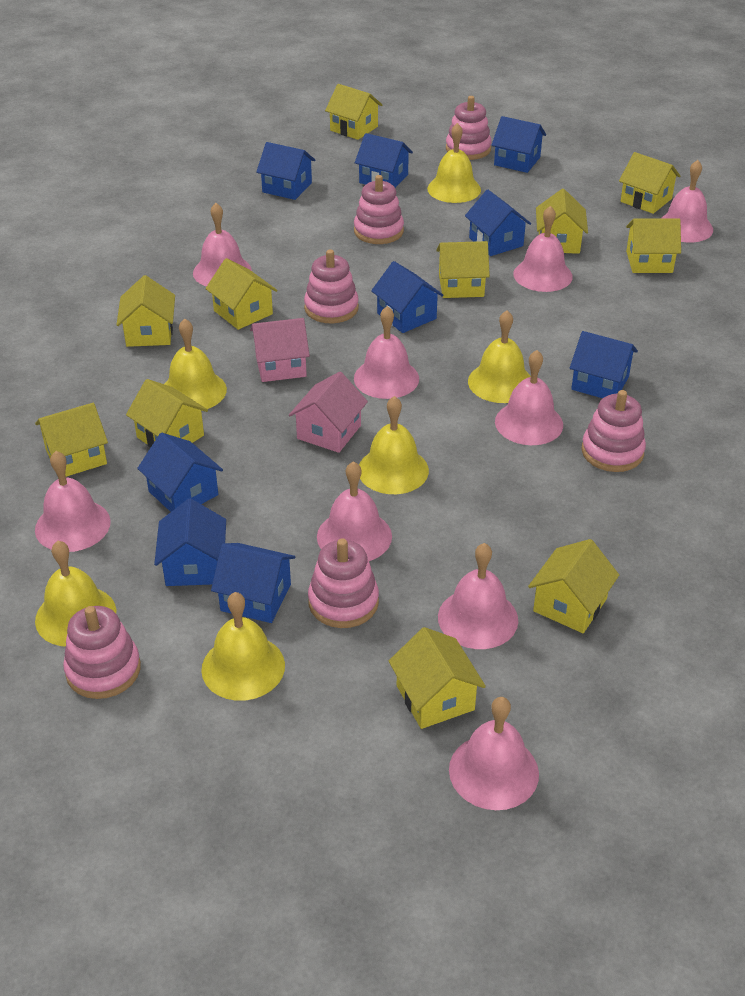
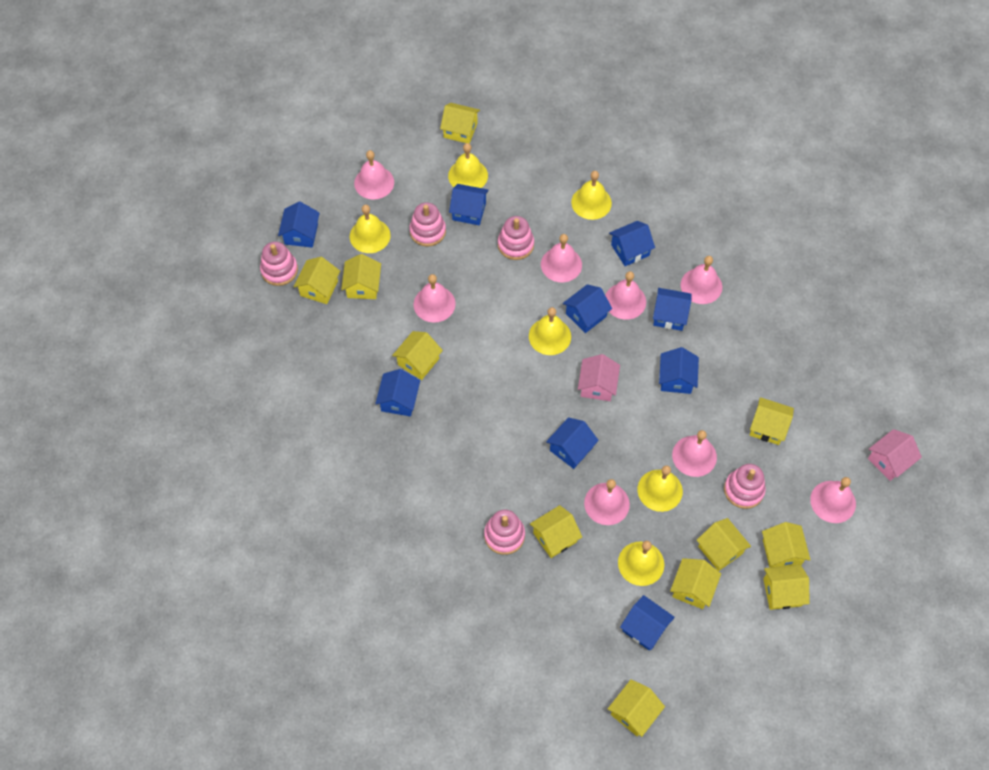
pink bell: 9 -> 8
pink stacking toy: 6 -> 5

